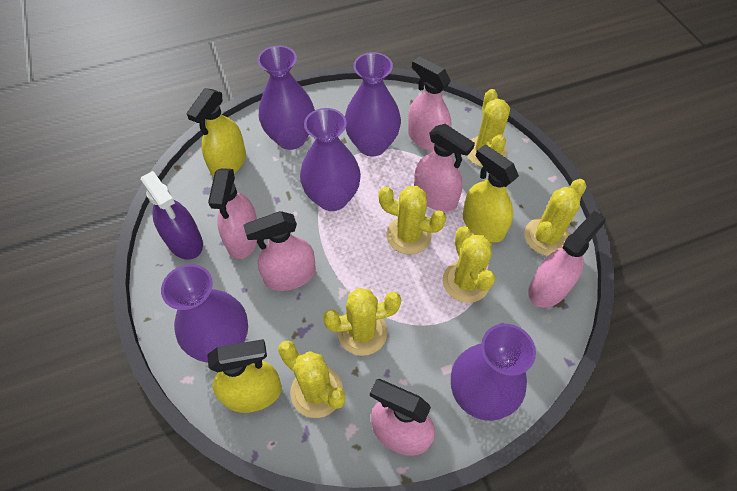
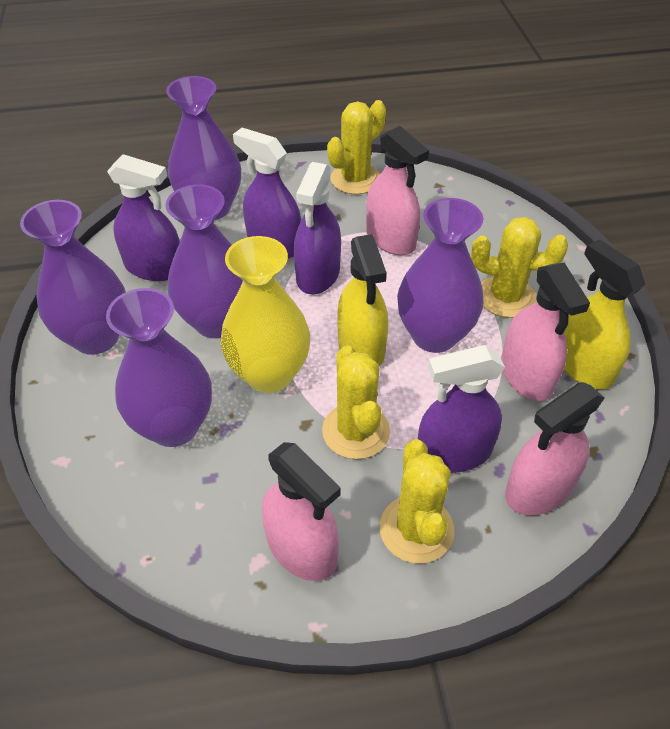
pink spray bottle: 6 -> 4
purple spray bottle: 1 -> 4
yellow cactus: 6 -> 4
yellow spray bottle: 3 -> 2
yellow vase: 0 -> 1

